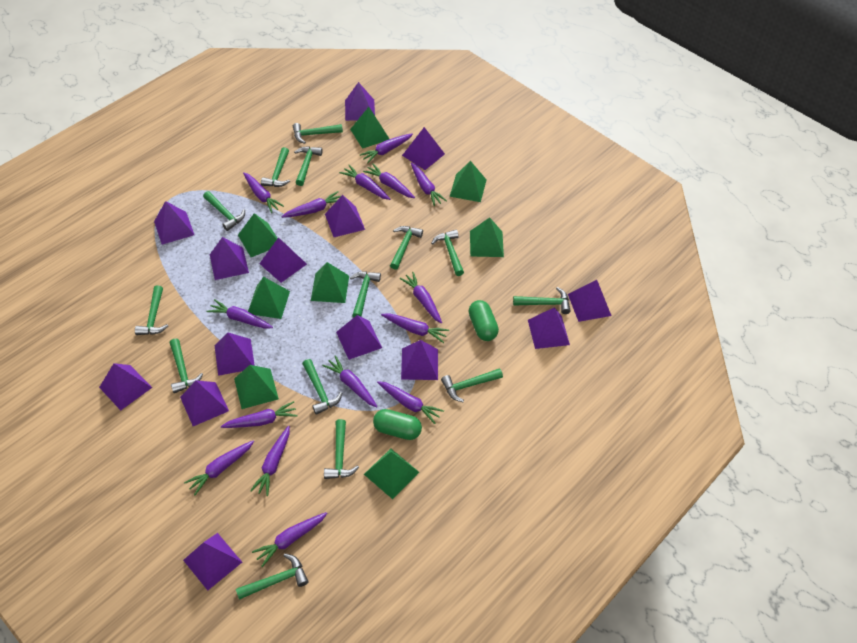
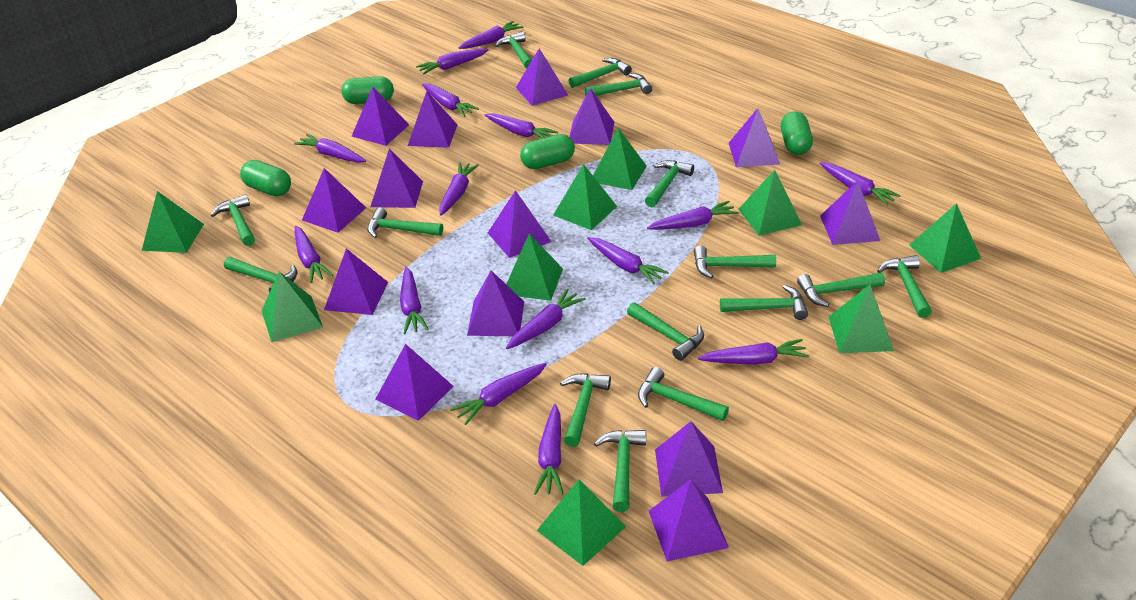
green capsule: 2 -> 4
green hammer: 14 -> 15
green pyramid: 8 -> 9

